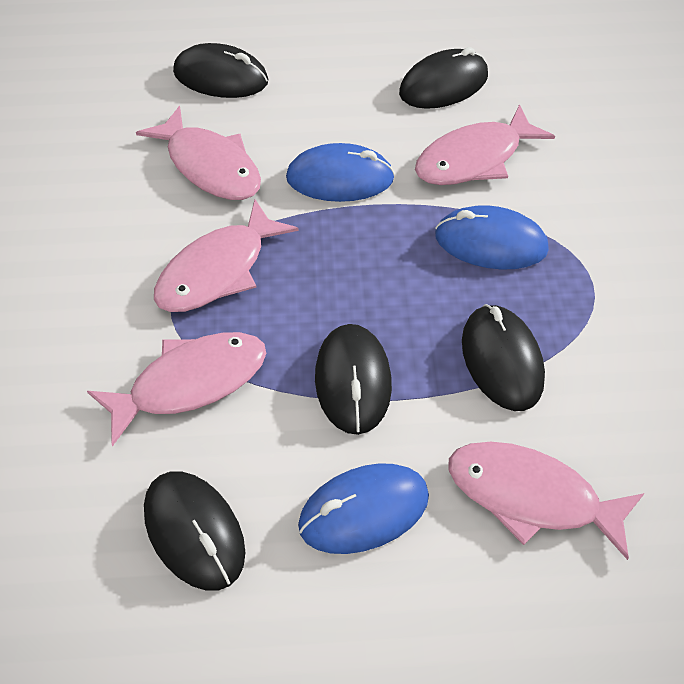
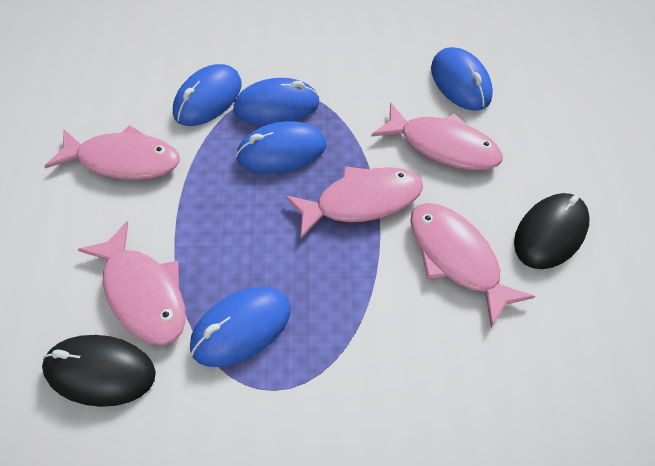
black mouse: 5 -> 2
blue mouse: 3 -> 5

